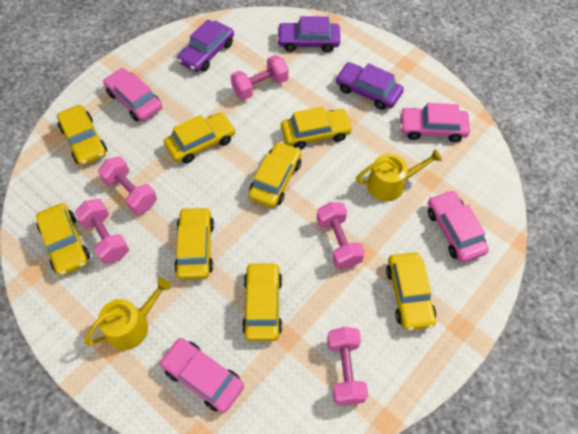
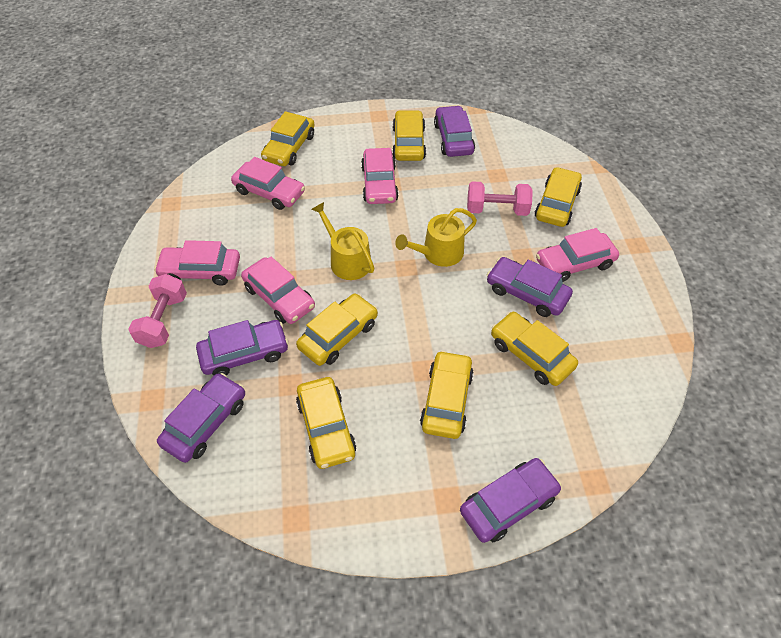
pink car: 4 -> 5
pink dumbbell: 5 -> 2
purple car: 3 -> 5
yellow car: 8 -> 7

